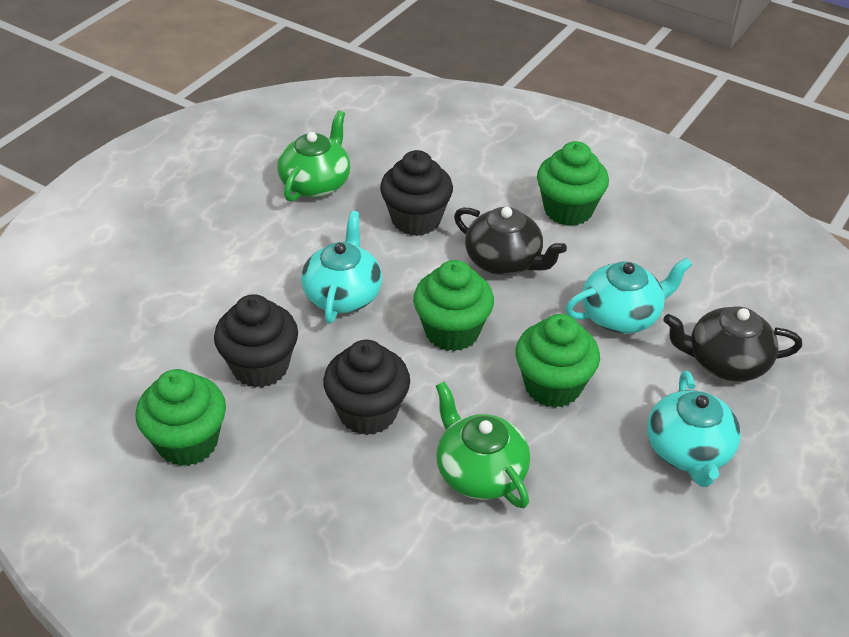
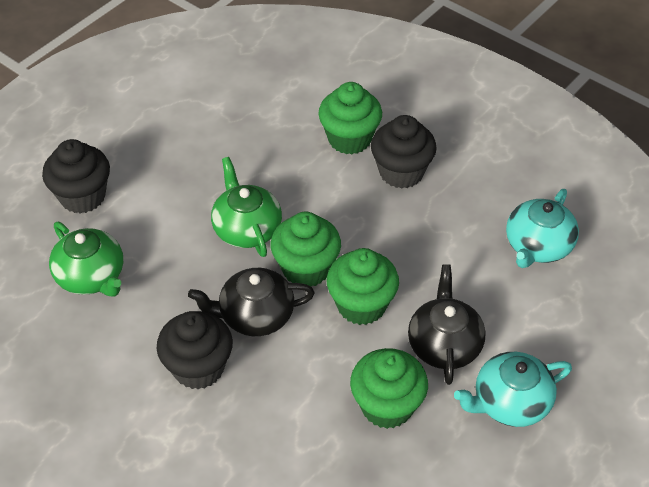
turquoise teapot: 3 -> 2

